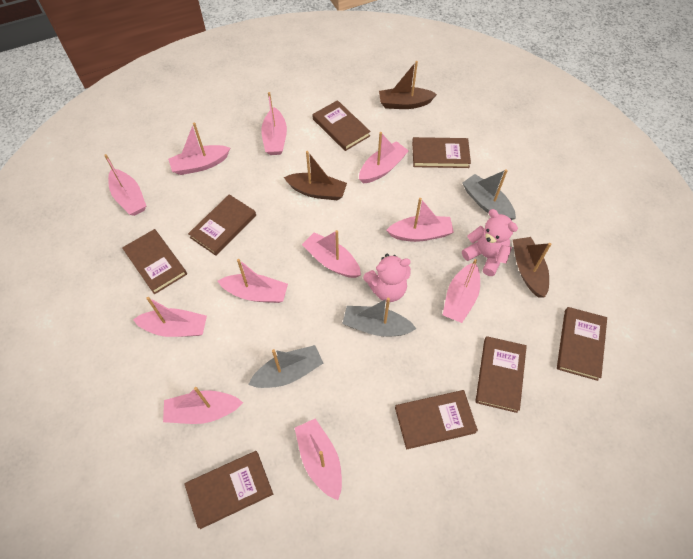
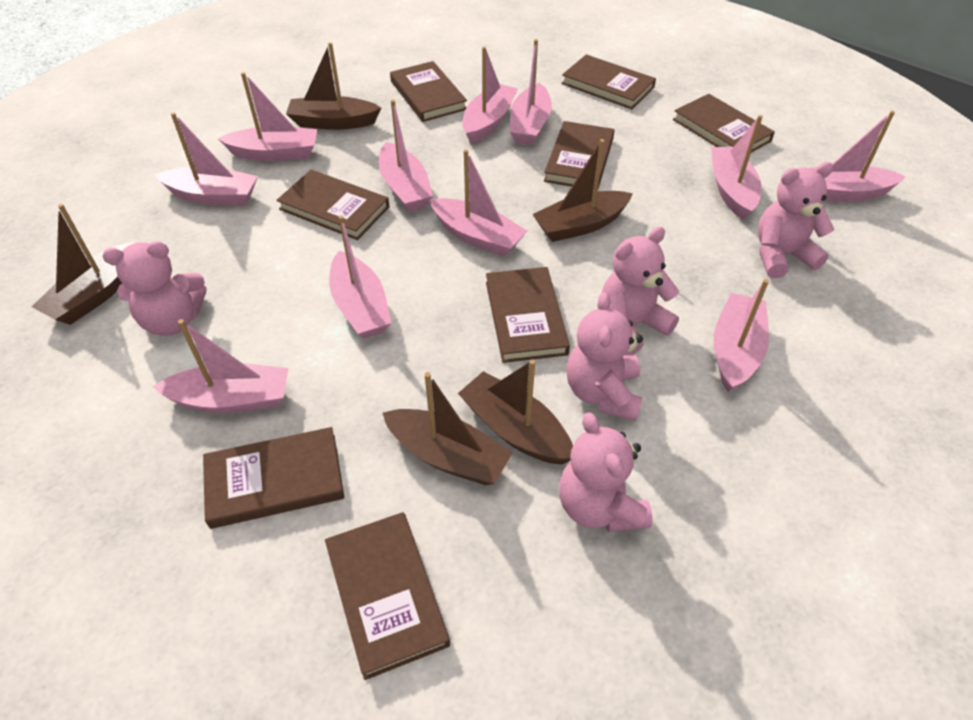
brown boat: 3 -> 5
grey boat: 3 -> 0
pink teddy bear: 2 -> 5

